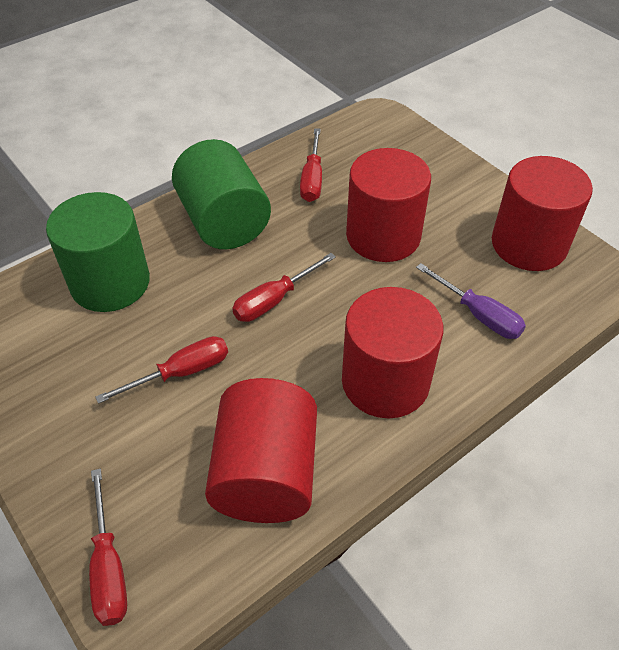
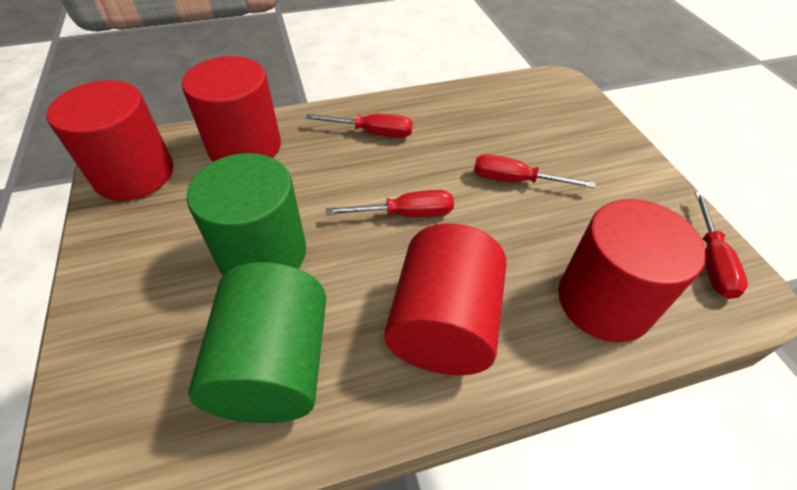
purple screwdriver: 1 -> 0

